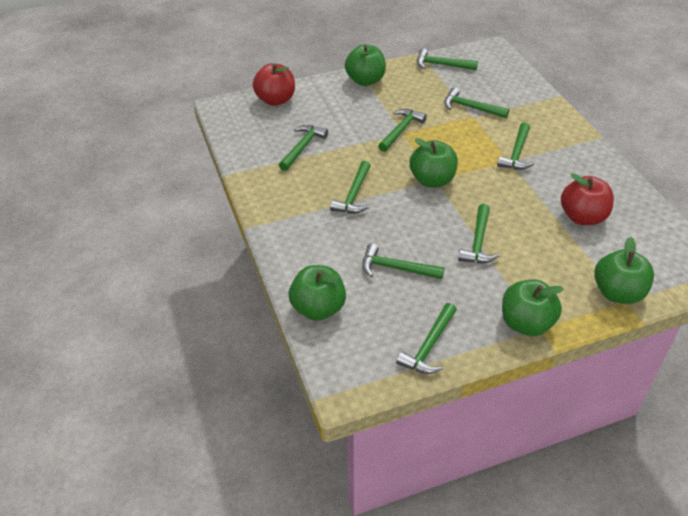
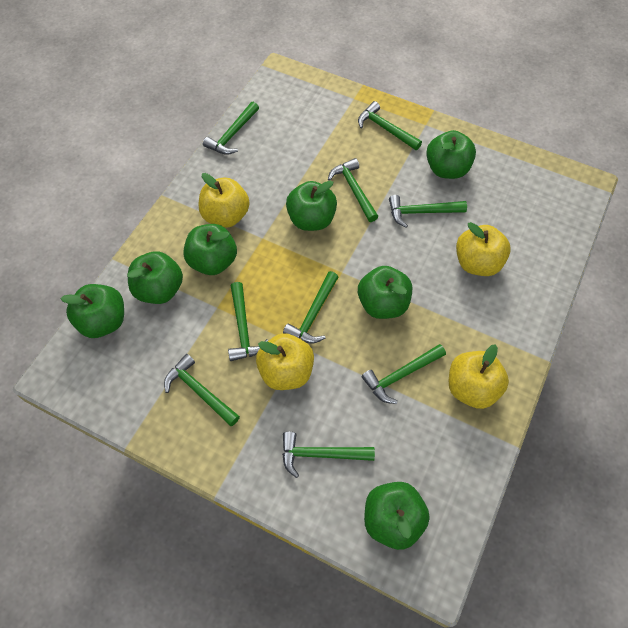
green apple: 5 -> 7
red apple: 2 -> 0
yellow apple: 0 -> 4

